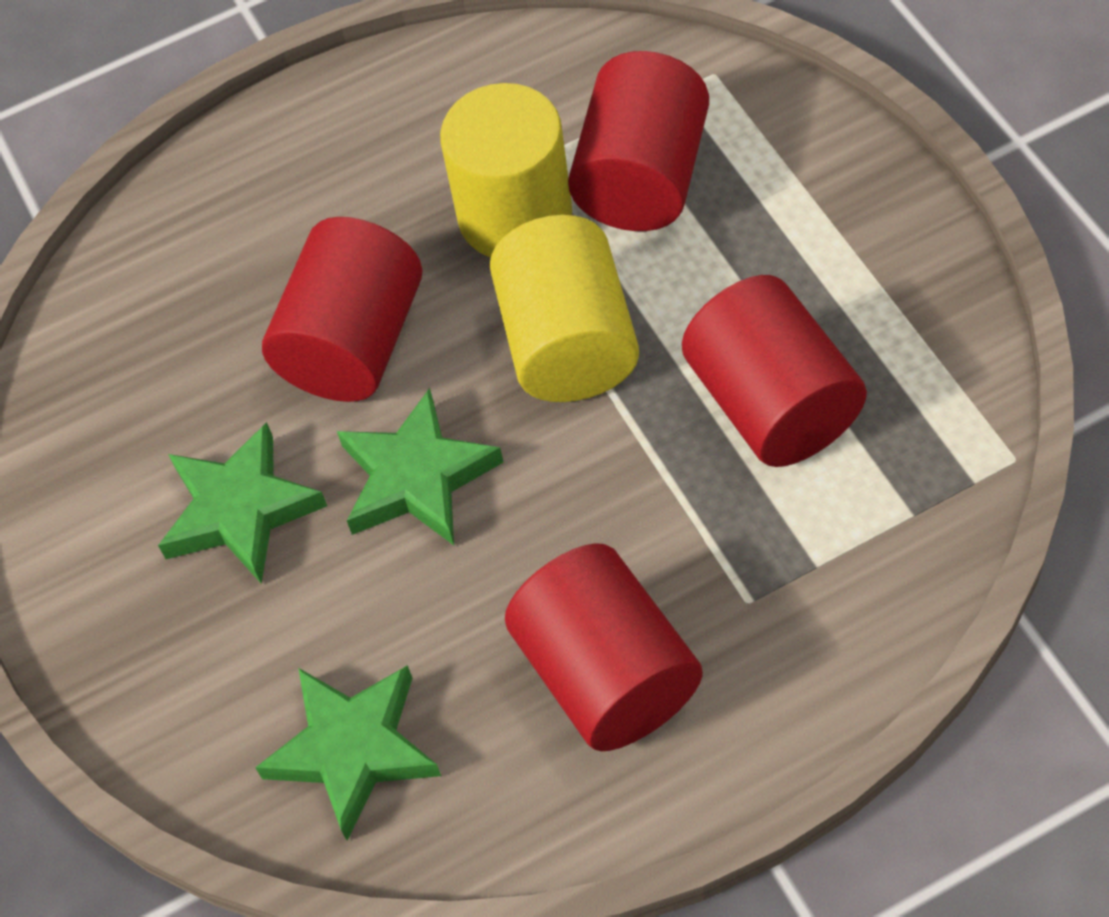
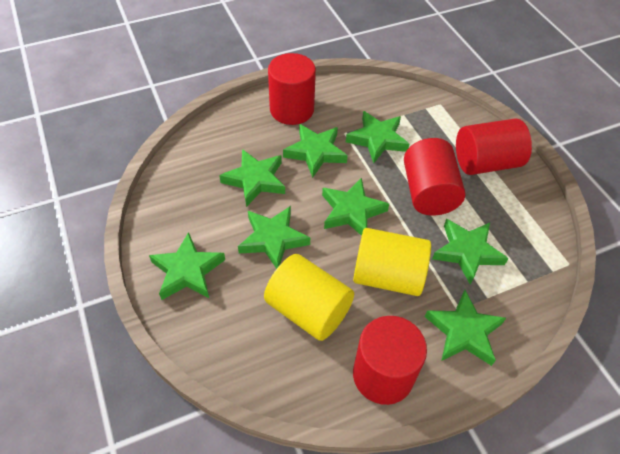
green star: 3 -> 8

